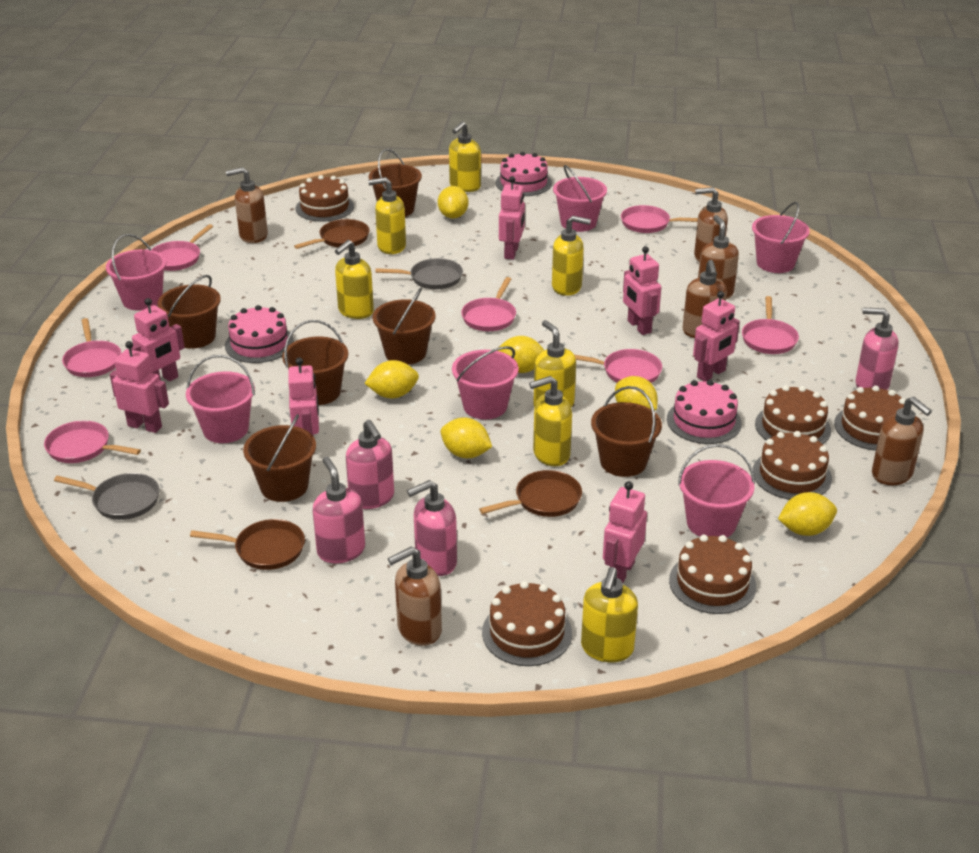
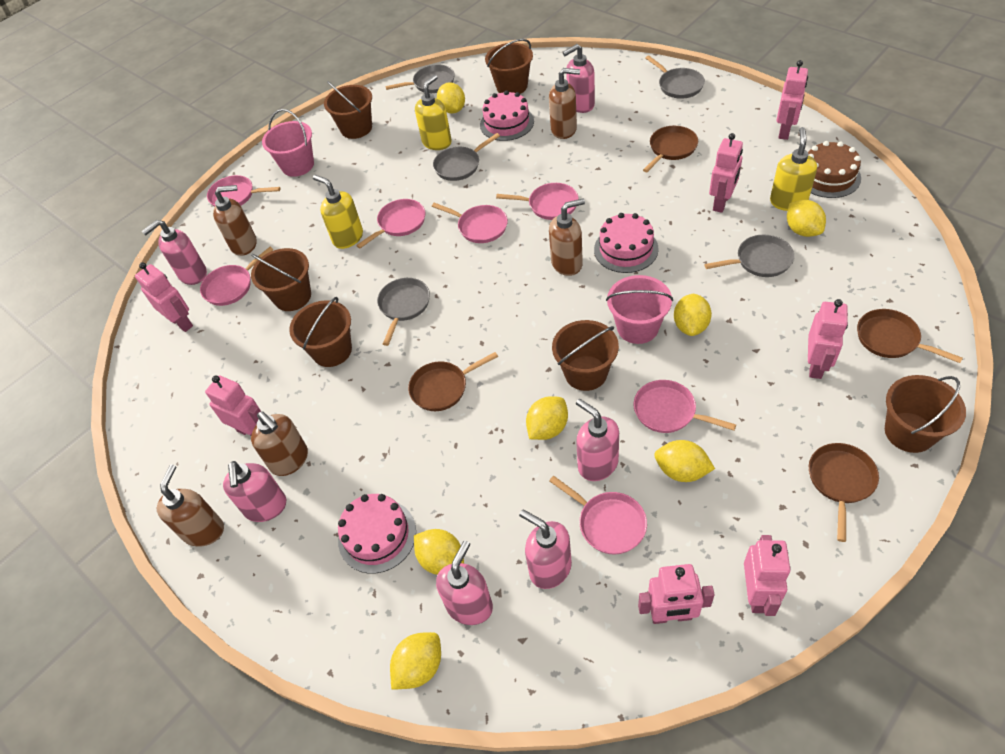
brown cake: 6 -> 1
brown pan: 3 -> 4
brown soap dispenser: 6 -> 5
grey pan: 2 -> 5
pink bucket: 6 -> 2
pink soap dispenser: 4 -> 6
yellow lemon: 6 -> 7
yellow soap dispenser: 7 -> 3

